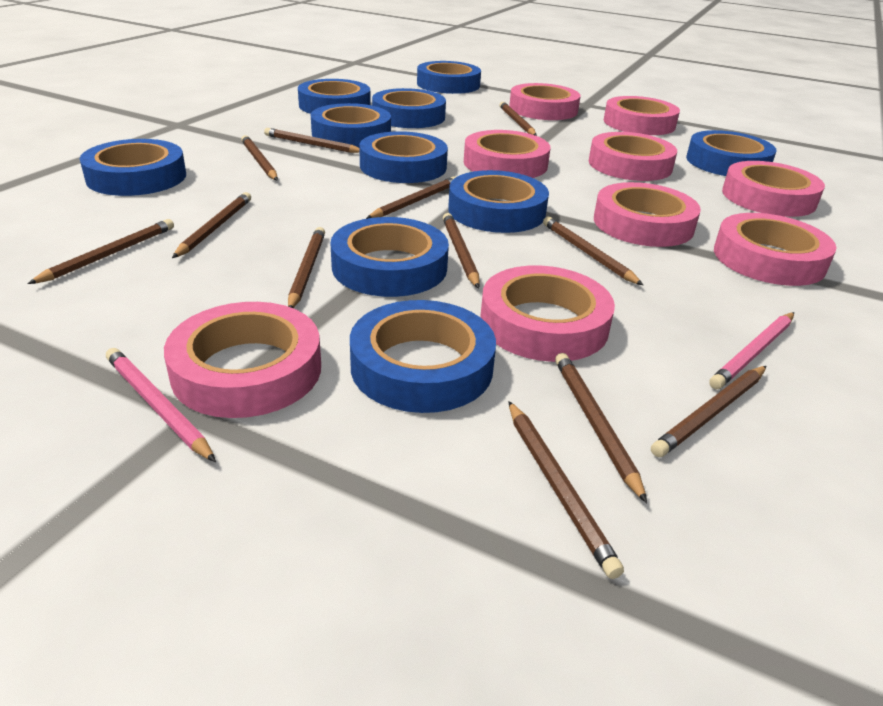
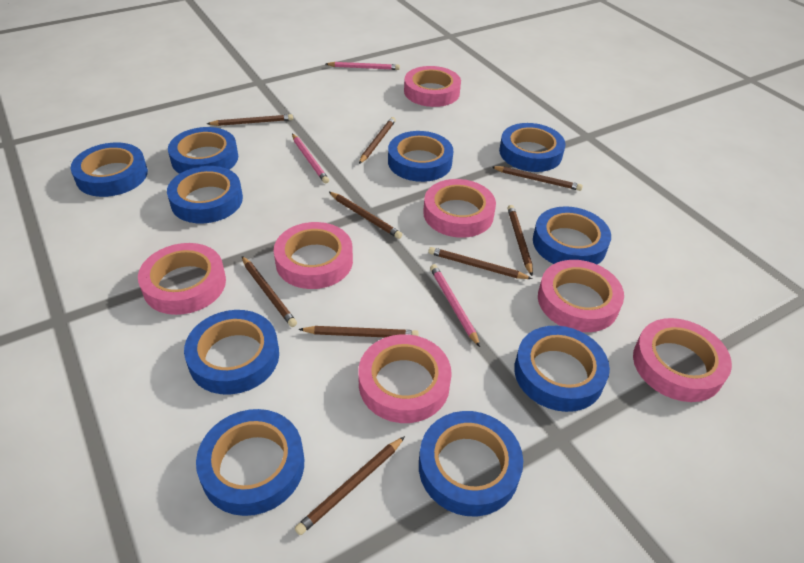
brown pencil: 12 -> 9
pink pencil: 2 -> 3
pink tape: 9 -> 7

